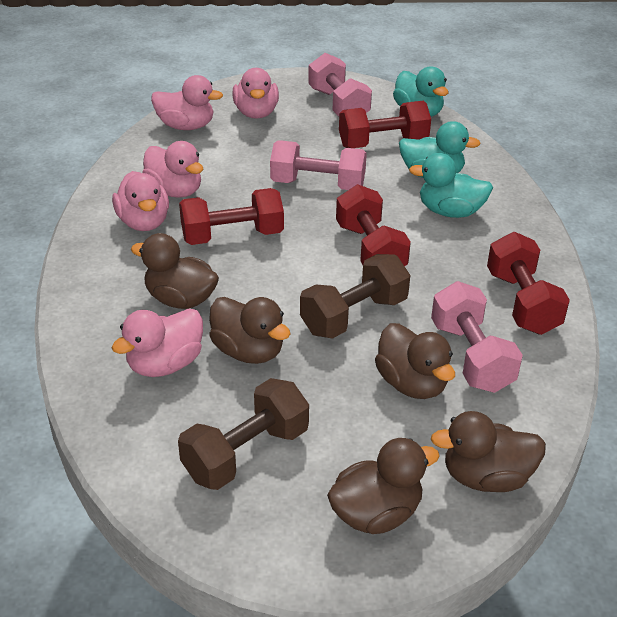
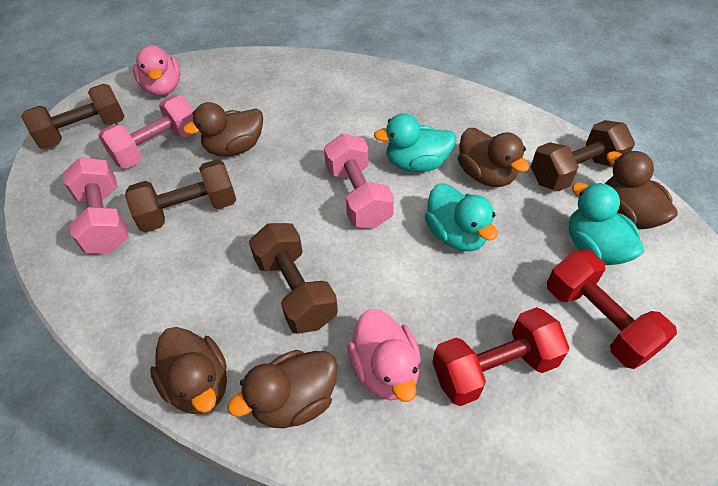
brown dumbbell: 2 -> 4
pink duck: 5 -> 2
red dumbbell: 4 -> 2

